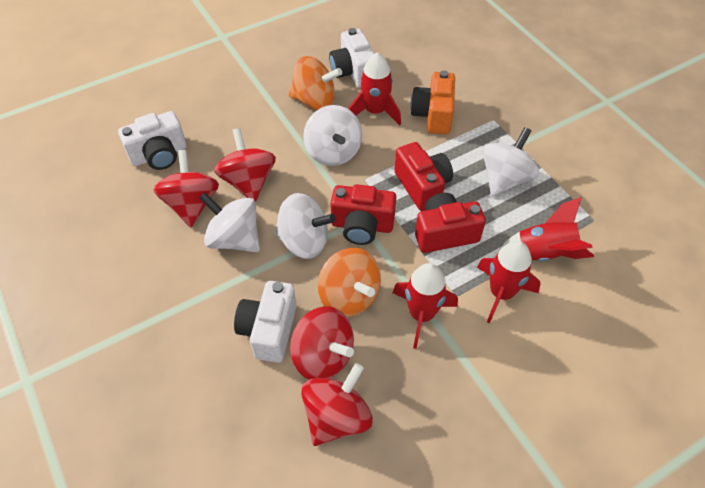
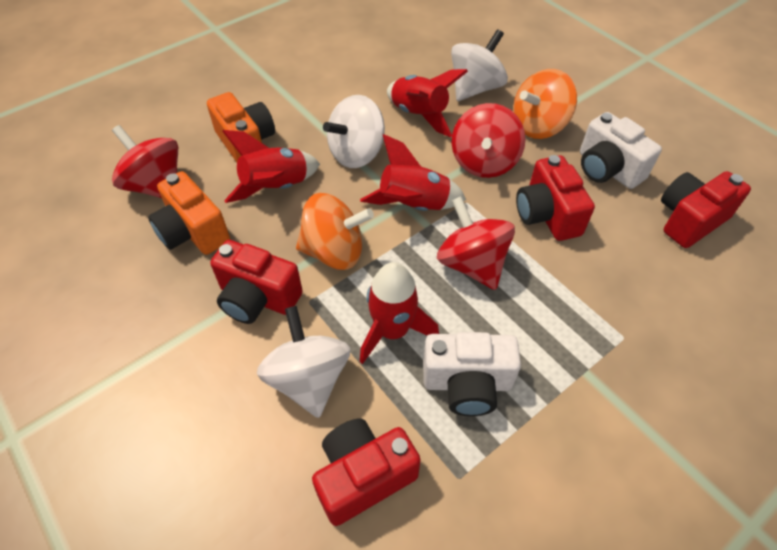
orange camera: 1 -> 2
red camera: 3 -> 4
red spinning top: 4 -> 3
white camera: 3 -> 2
white spinning top: 4 -> 3

